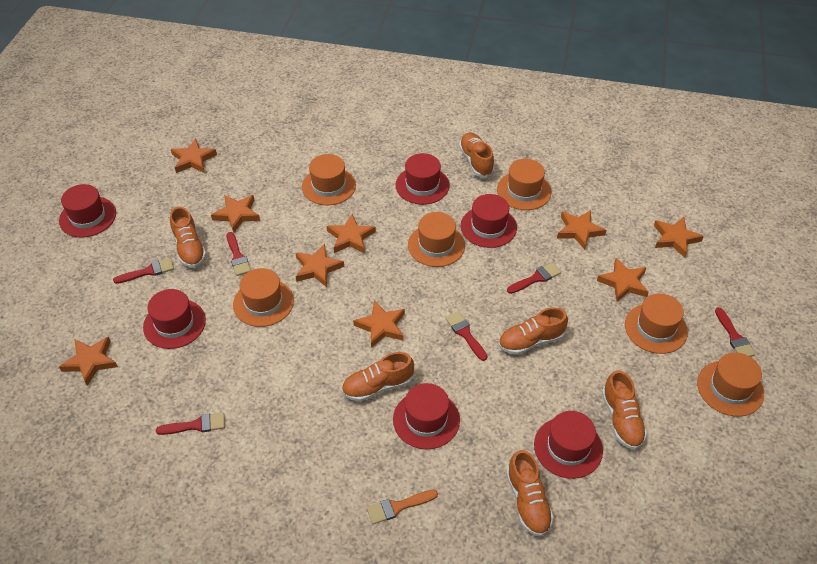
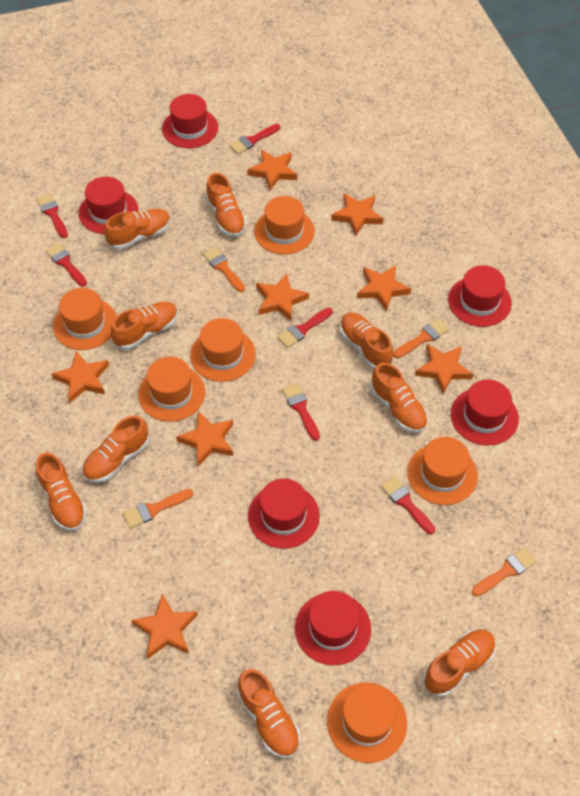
orange brush: 1 -> 4
orange shoe: 6 -> 9
orange star: 9 -> 8

